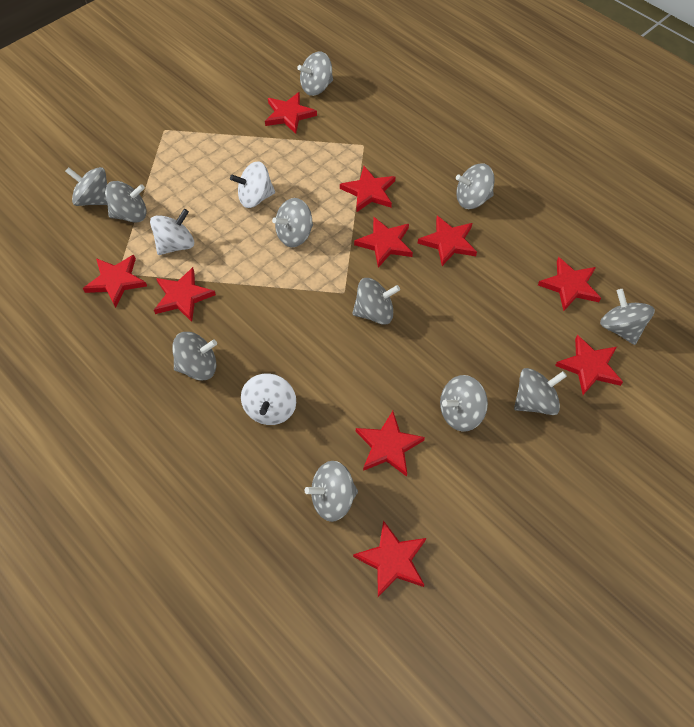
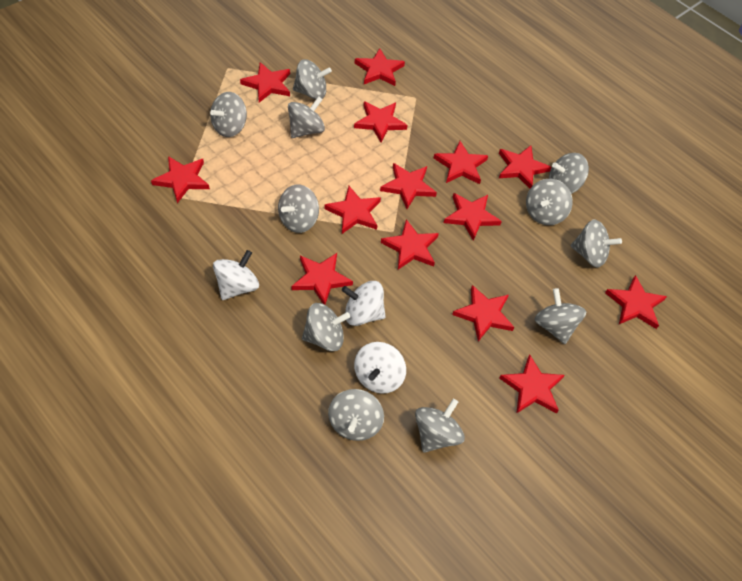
red star: 10 -> 14

